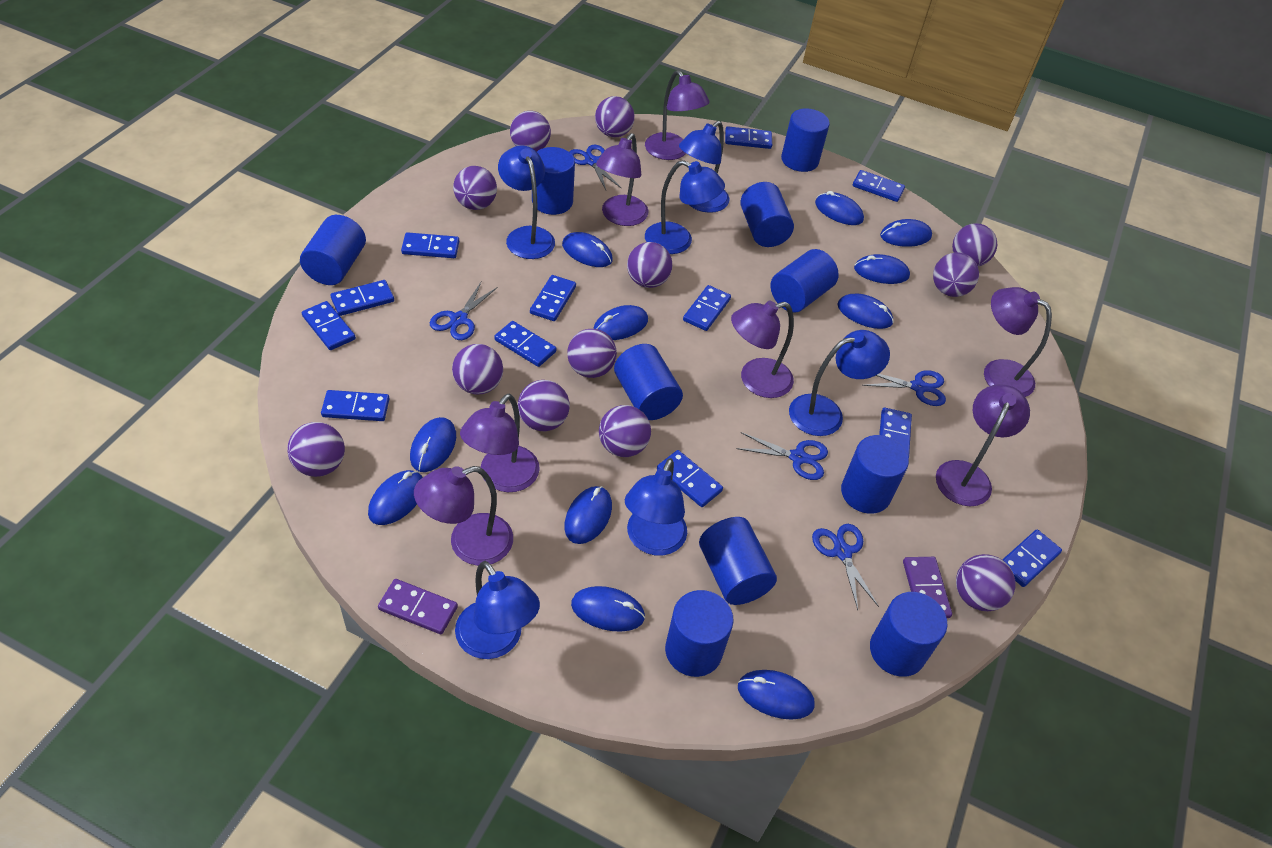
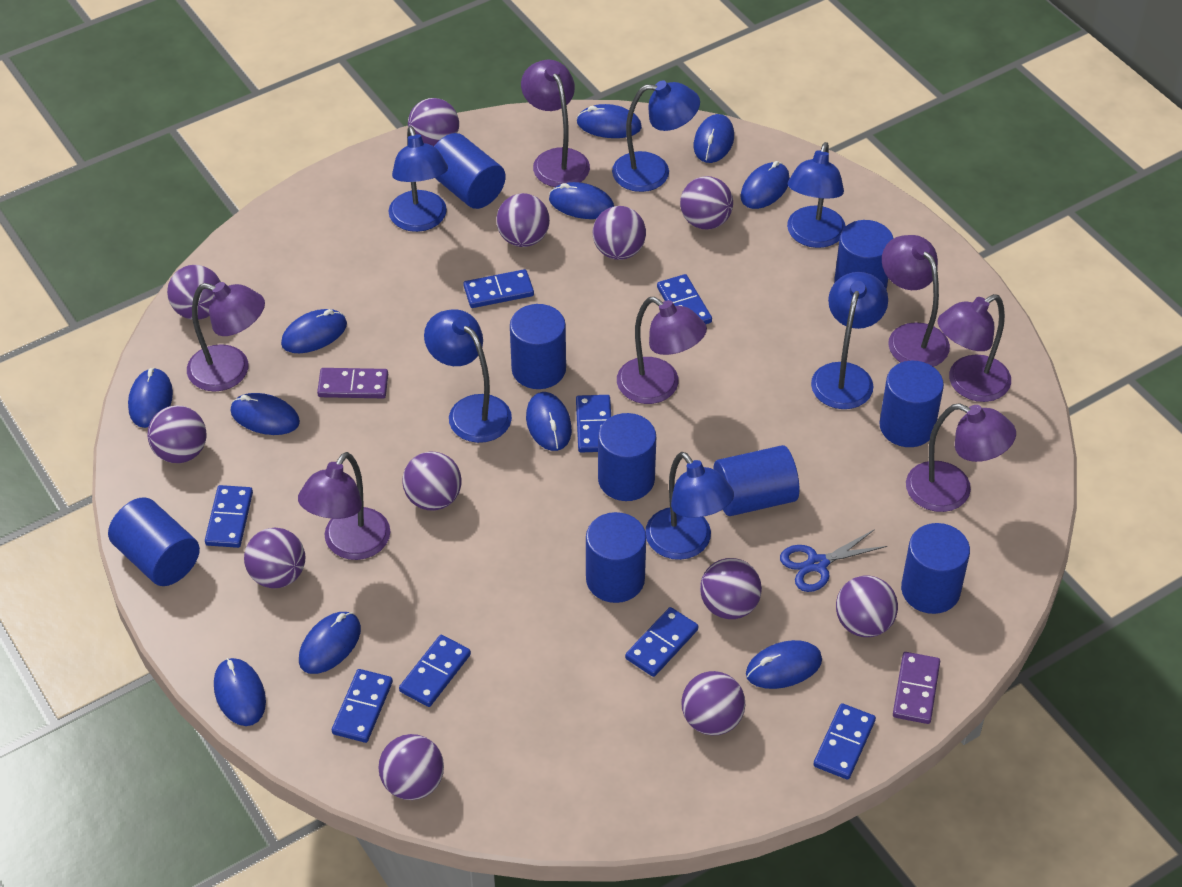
blue cylinder: 10 -> 9
blue domino: 12 -> 8
blue scissors: 5 -> 1

